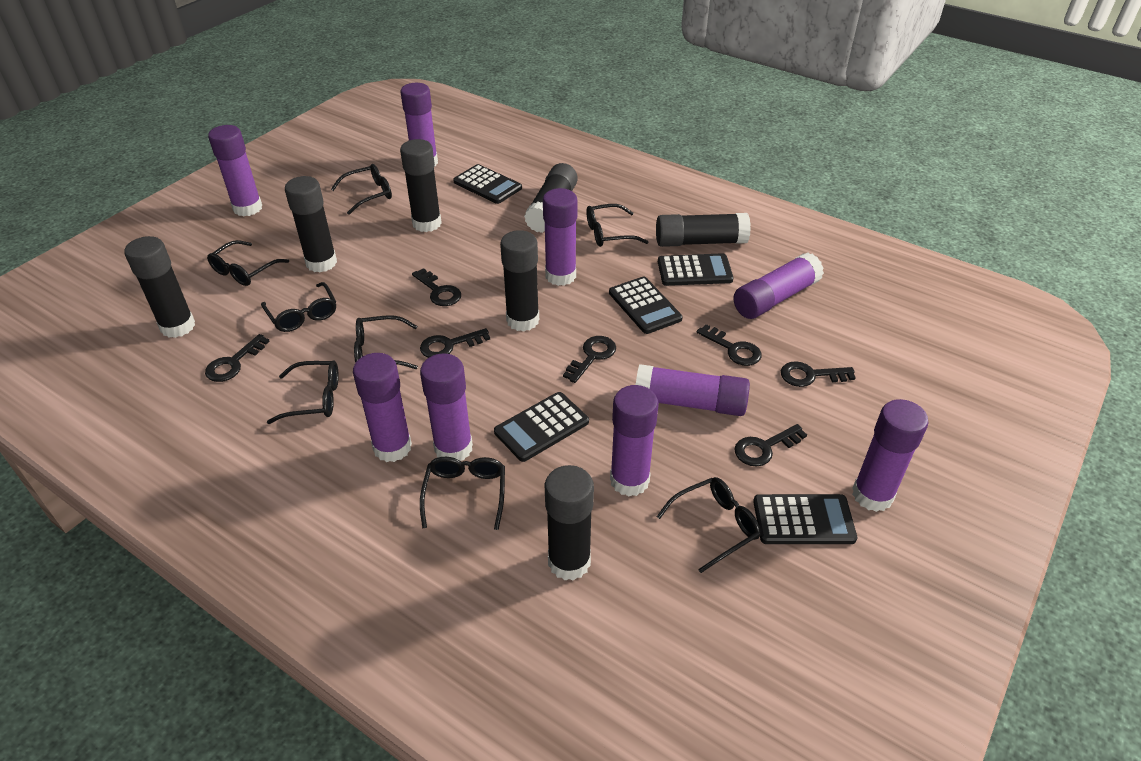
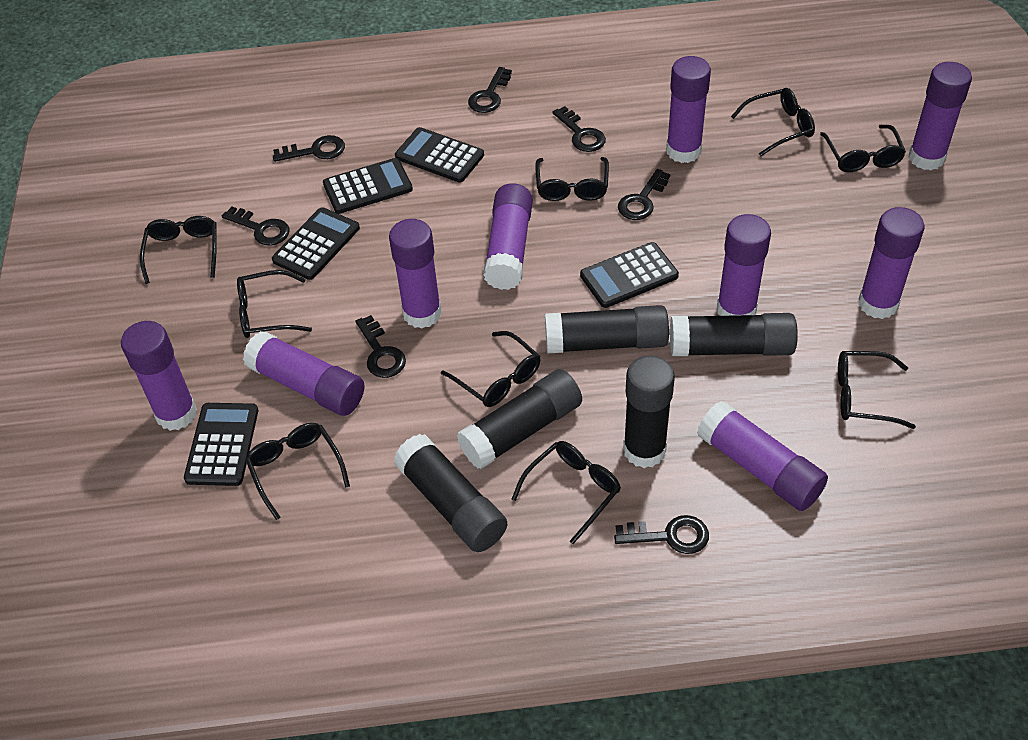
black glasses: 8 -> 9
black glue stick: 7 -> 5

